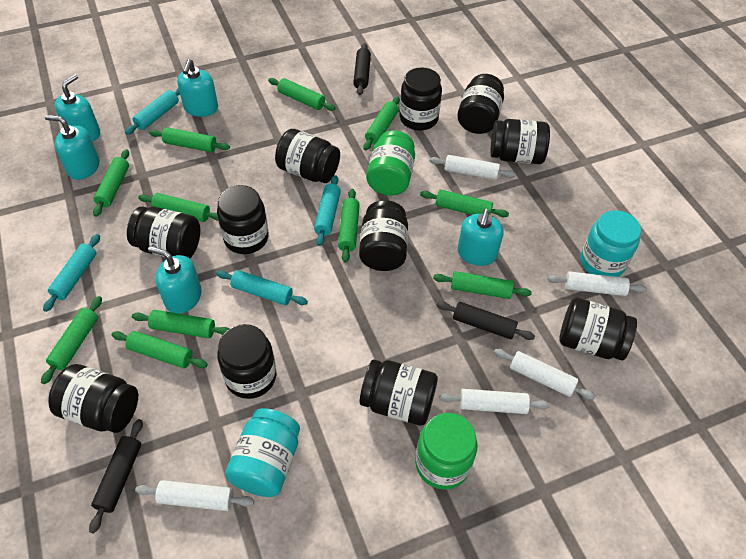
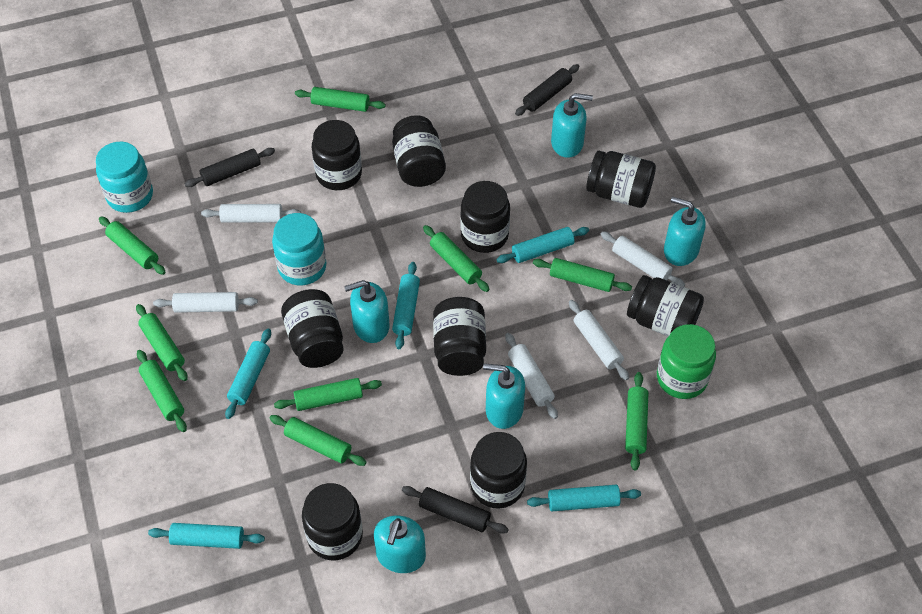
black jar: 11 -> 9
green jar: 2 -> 1
green rolling pin: 11 -> 9
turquoise rolling pin: 4 -> 5

